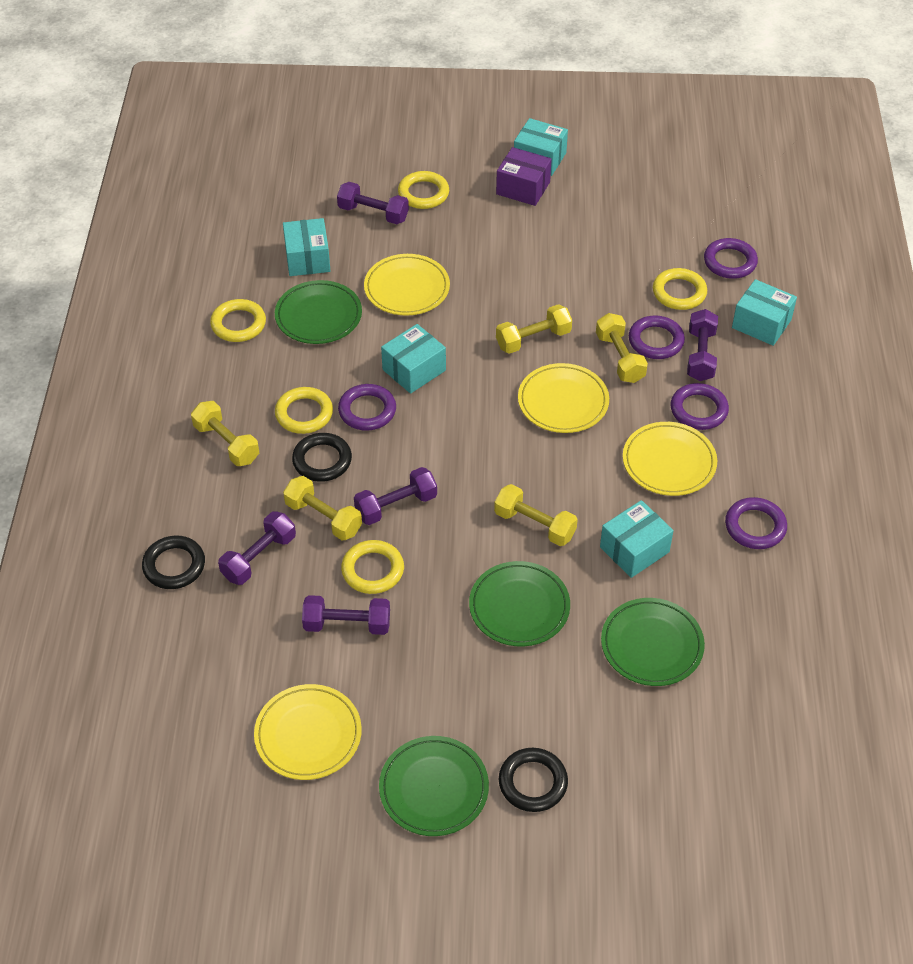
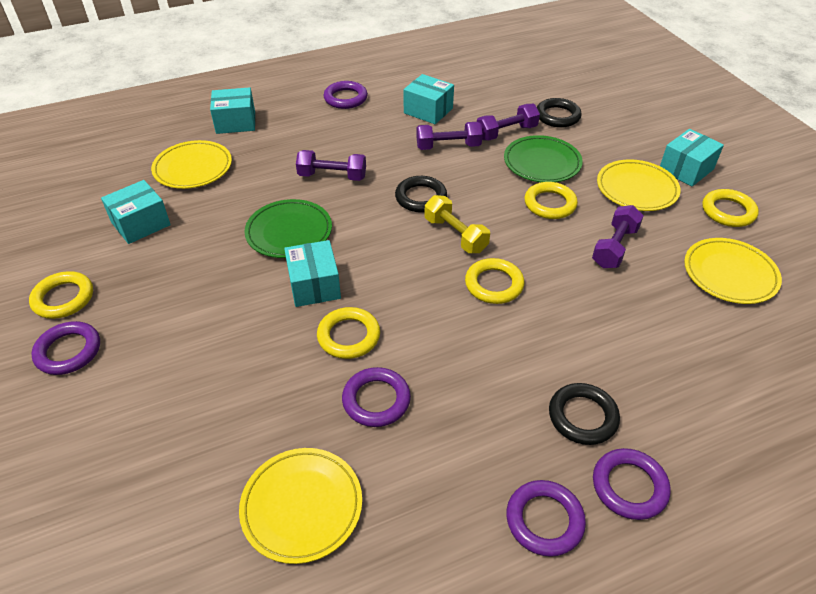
green plate: 4 -> 2
purple box: 1 -> 0
purple dumbbell: 5 -> 4
yellow dumbbell: 5 -> 1

